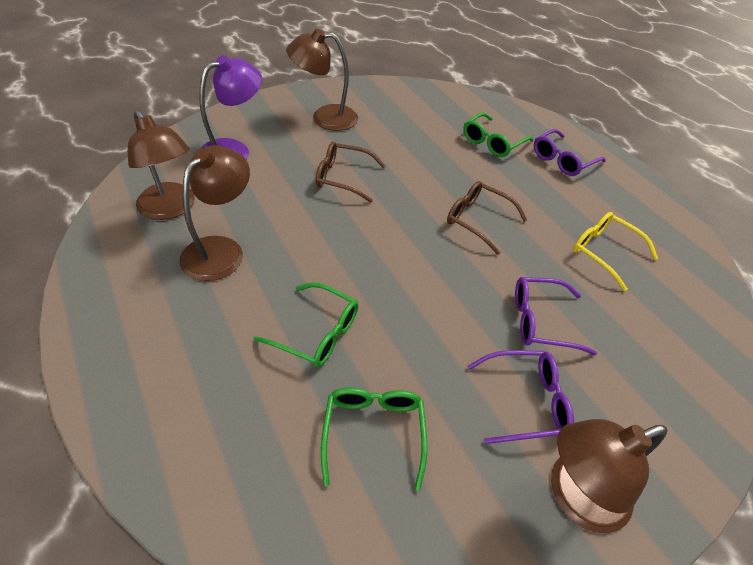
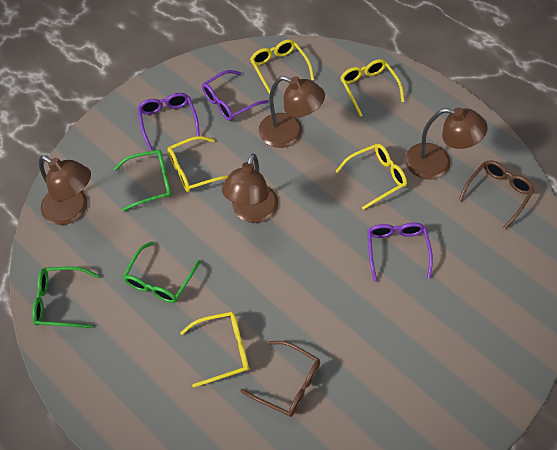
purple lamp: 1 -> 0
yellow glasses: 1 -> 5

